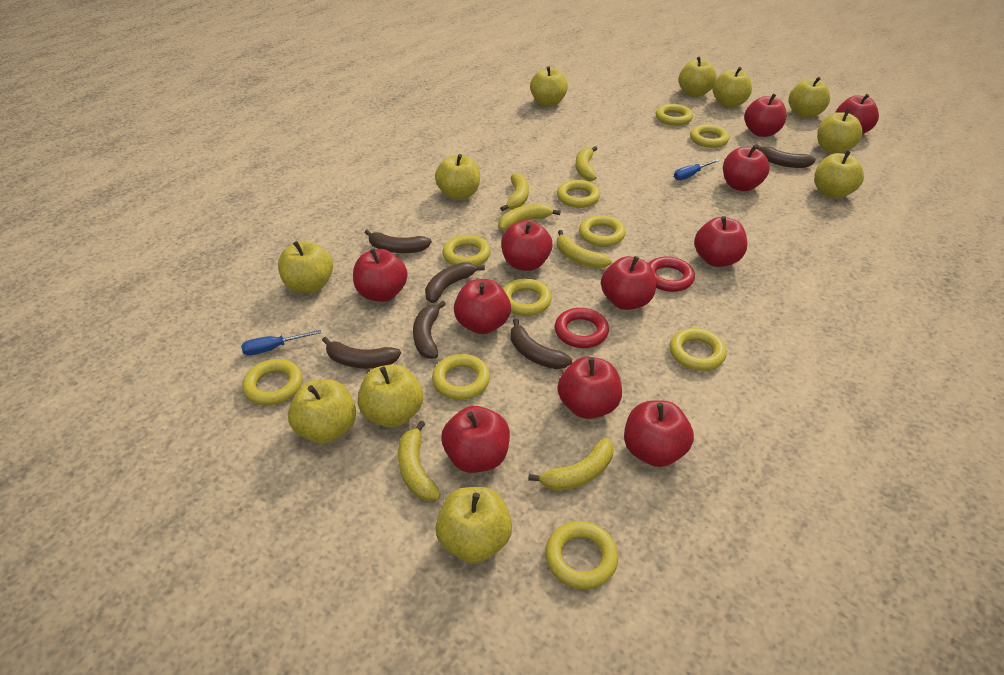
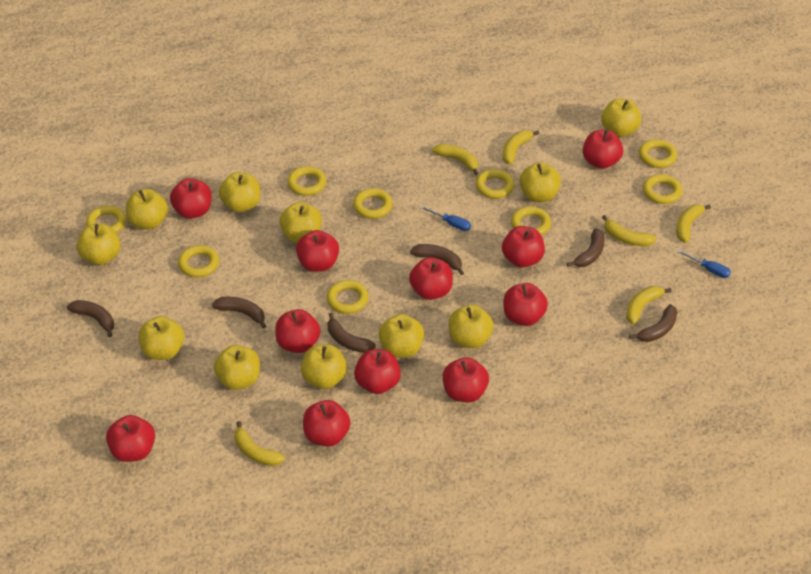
red ring: 2 -> 0
yellow ring: 10 -> 9

